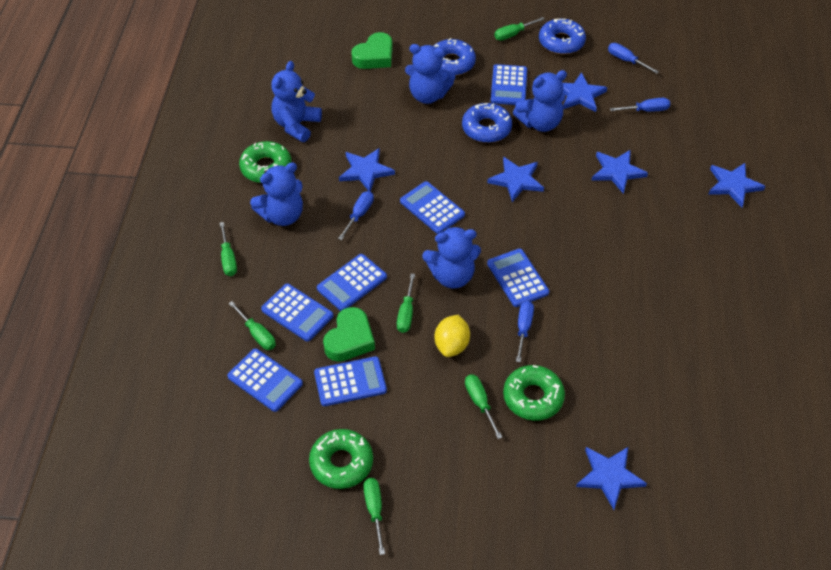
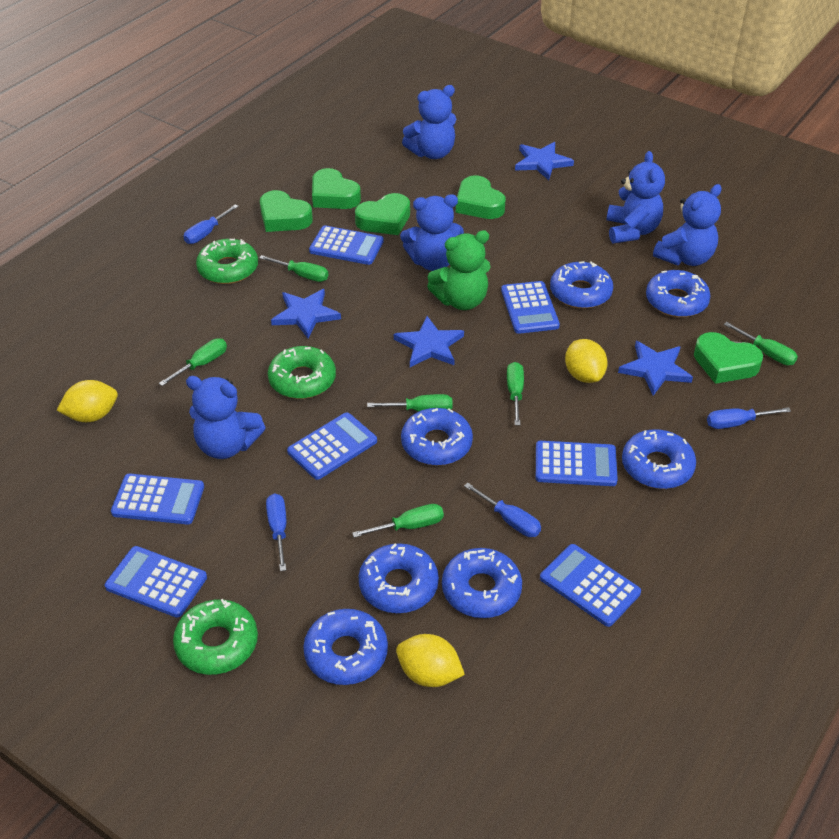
blue donut: 3 -> 7
blue star: 6 -> 4
green heart: 2 -> 5
green teddy bear: 0 -> 1
yellow lemon: 1 -> 3

